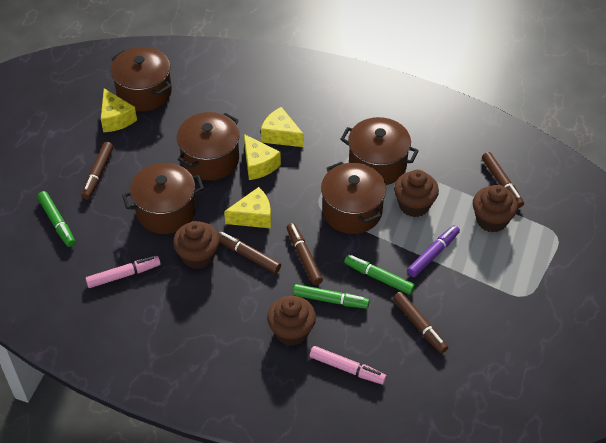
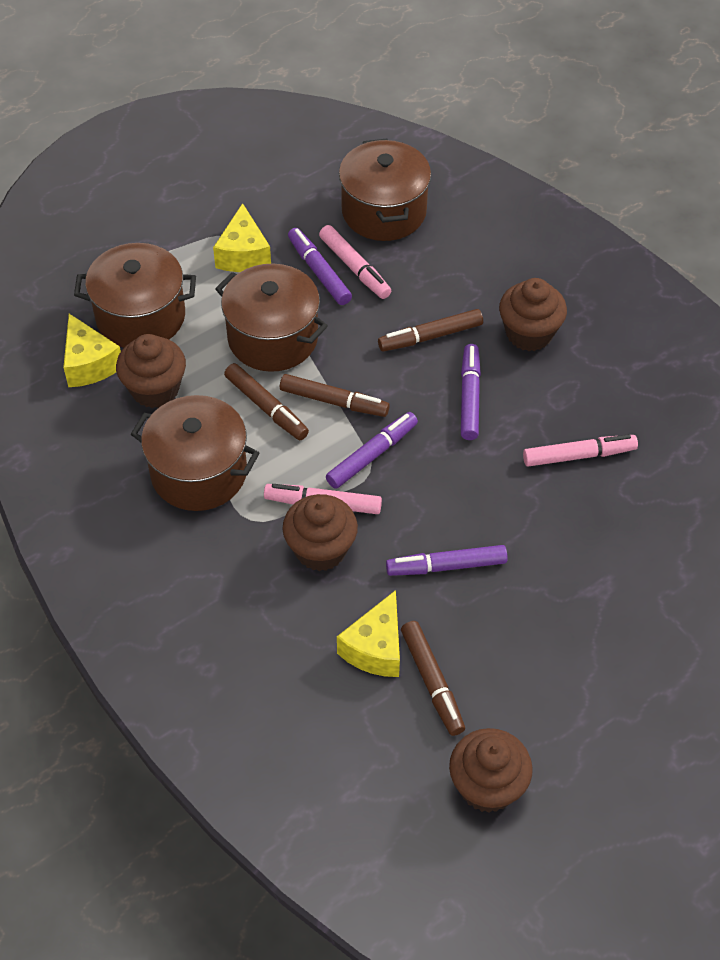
brown marker: 5 -> 4
brown pot: 5 -> 4
green marker: 3 -> 0
pink marker: 2 -> 3
purple marker: 1 -> 4
yellow cheese: 4 -> 3

